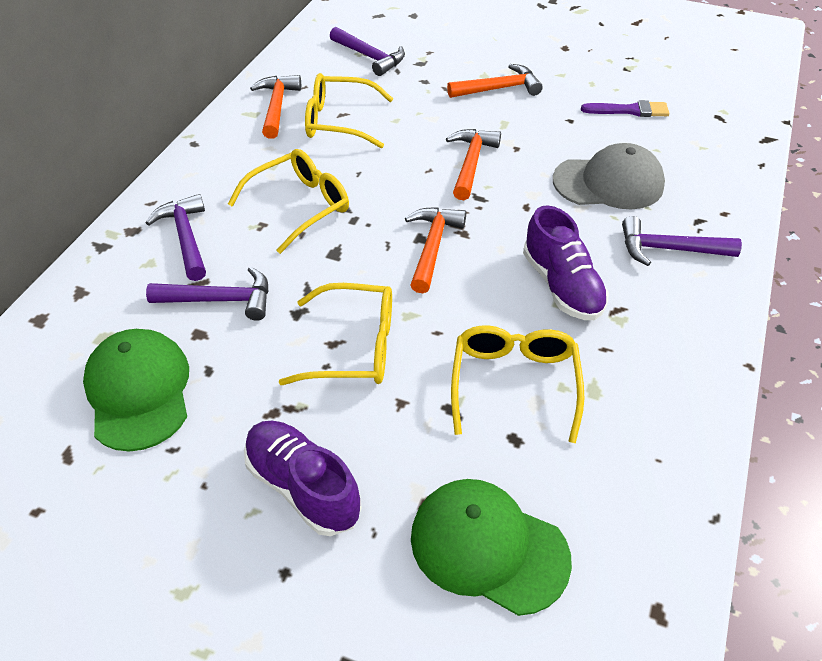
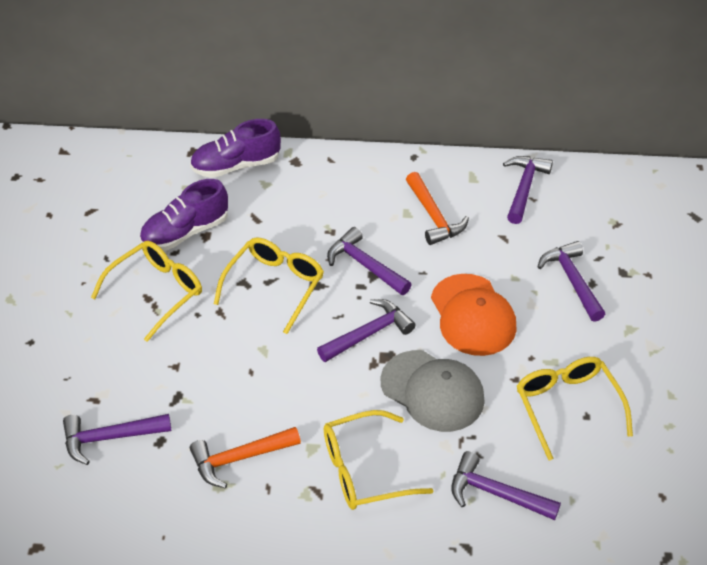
green cap: 2 -> 0
orange cap: 0 -> 1
orange hammer: 4 -> 2
purple brush: 1 -> 0
purple hammer: 4 -> 6

